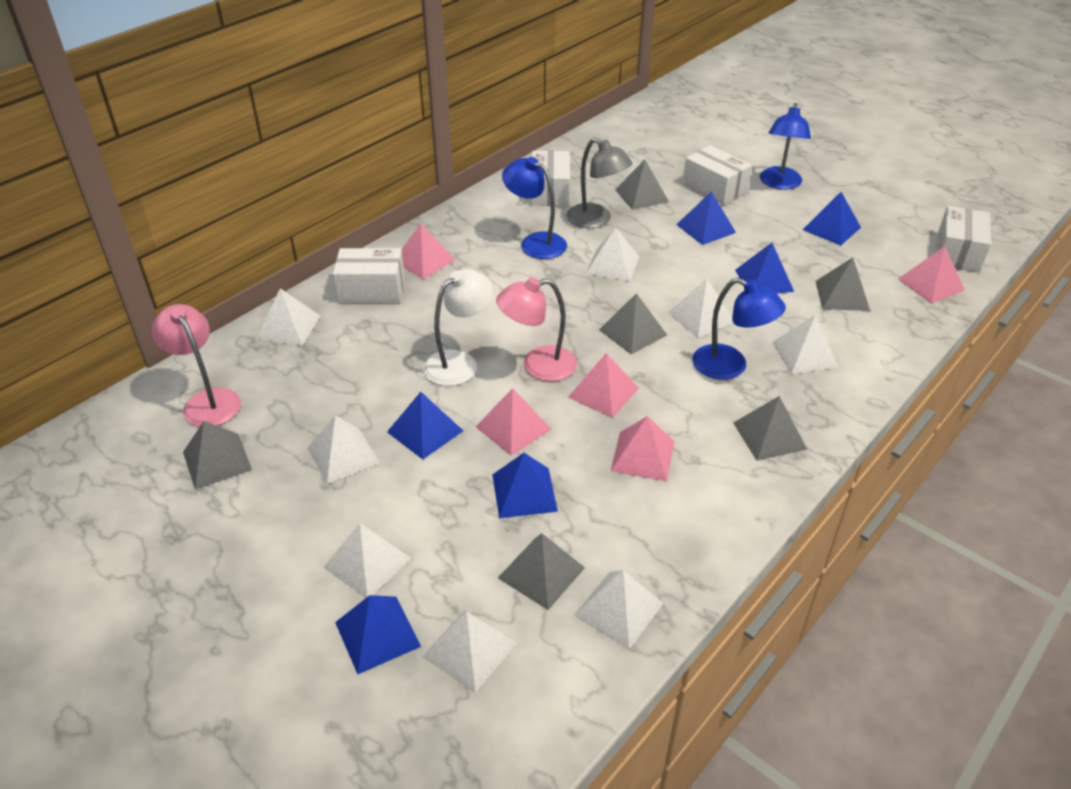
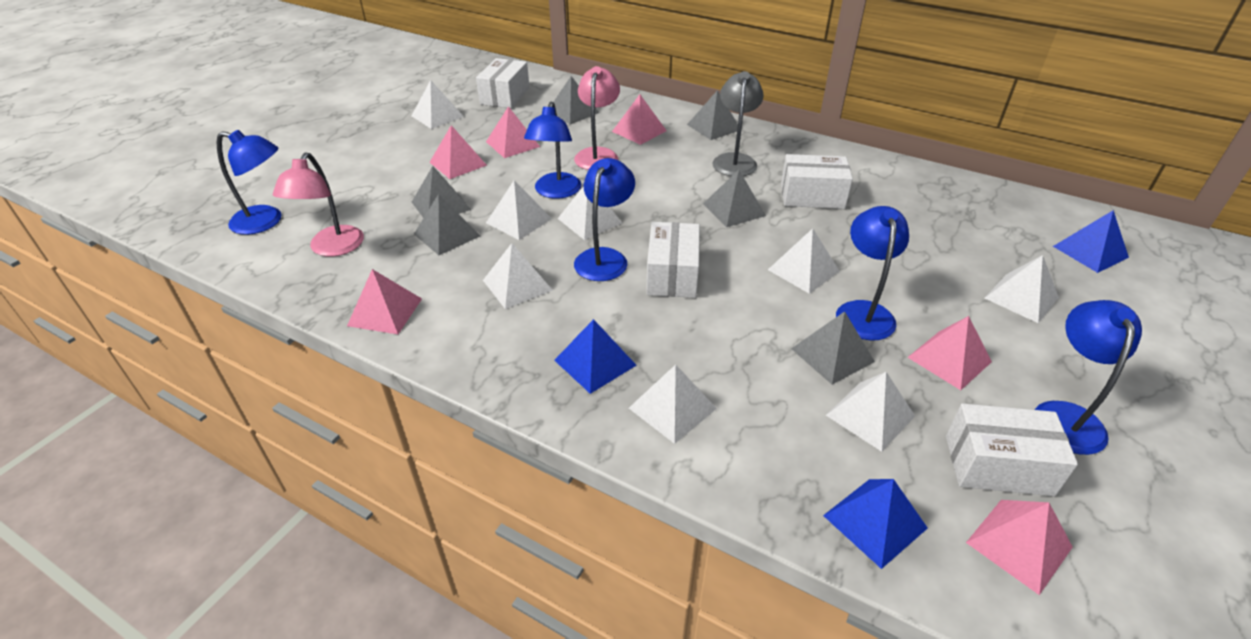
blue lamp: 3 -> 5
blue pyramid: 6 -> 3
pink pyramid: 5 -> 6
white lamp: 1 -> 0

